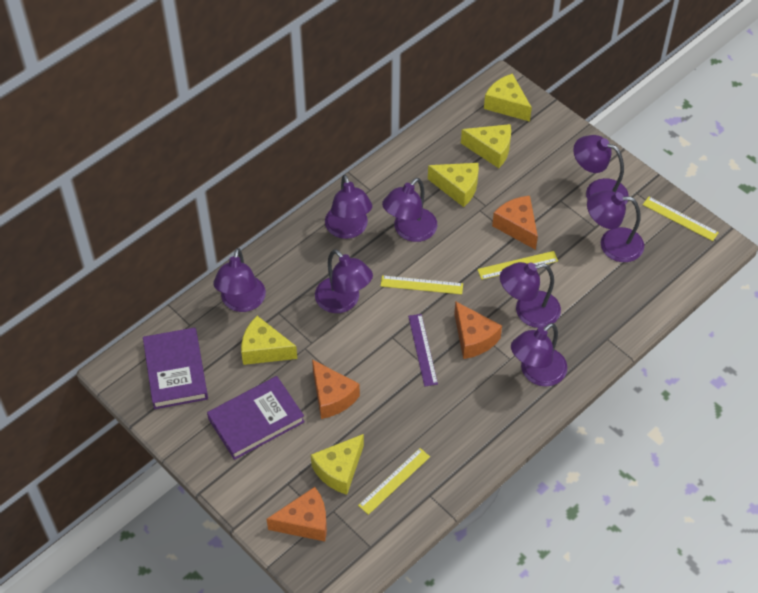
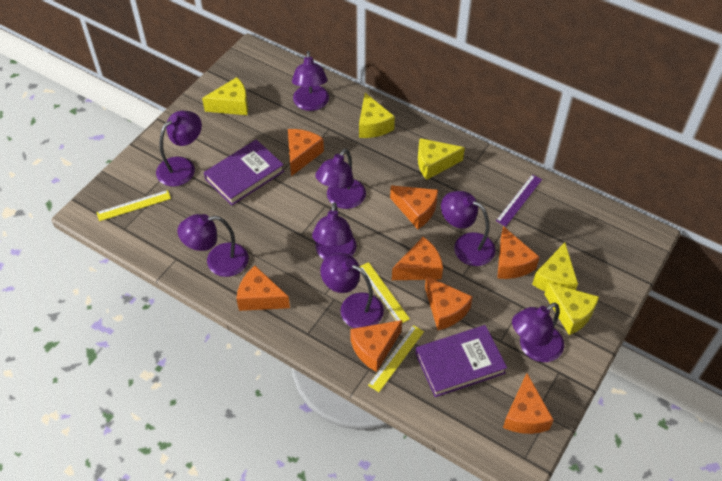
orange cheese: 4 -> 8
yellow ruler: 4 -> 3

